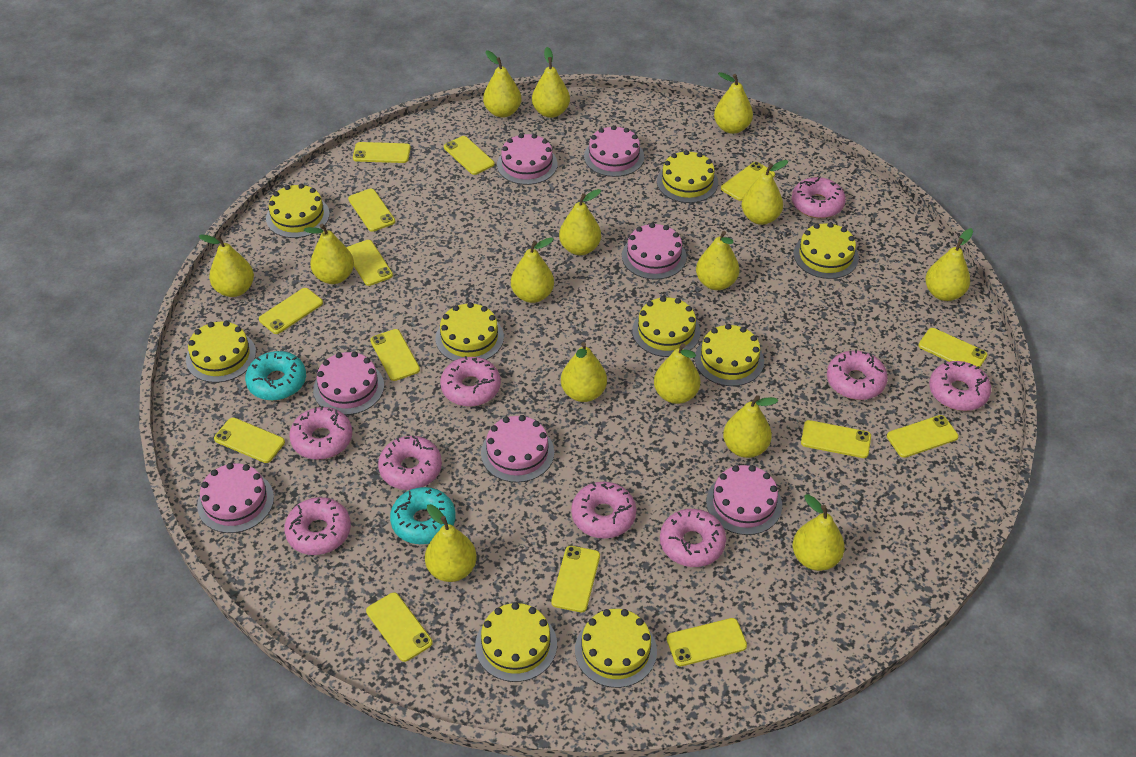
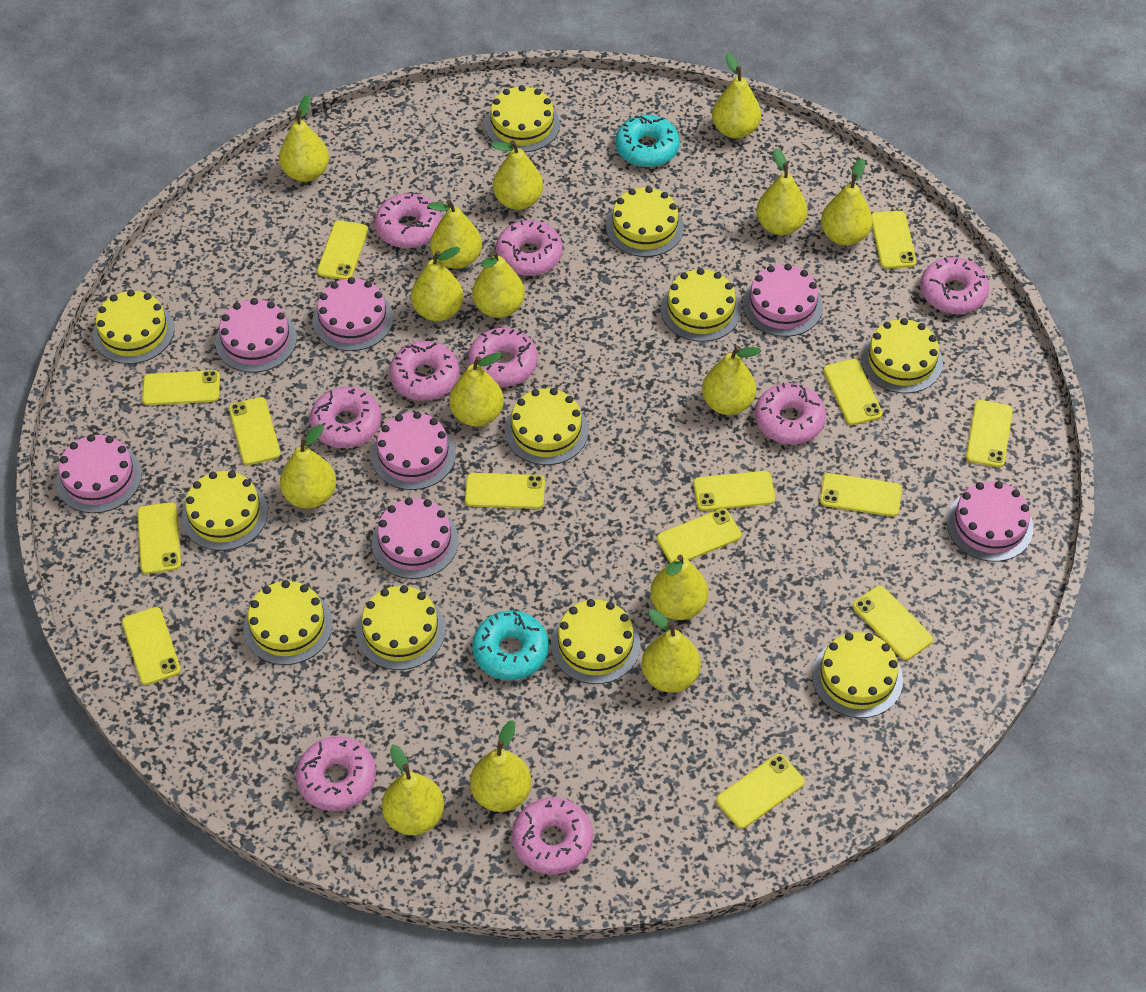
yellow cake: 9 -> 11

